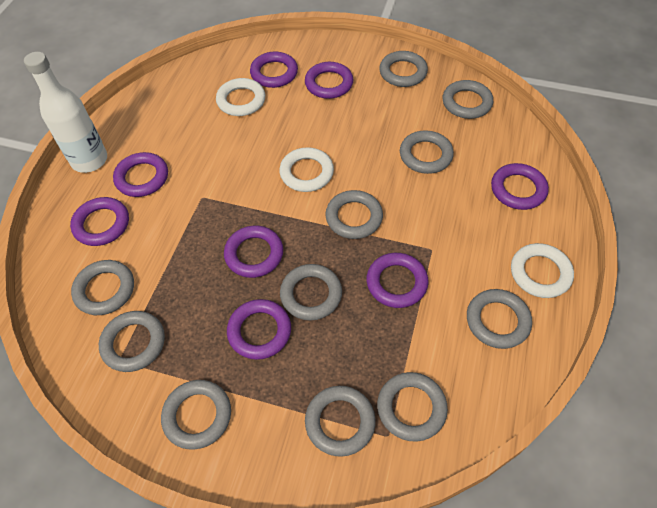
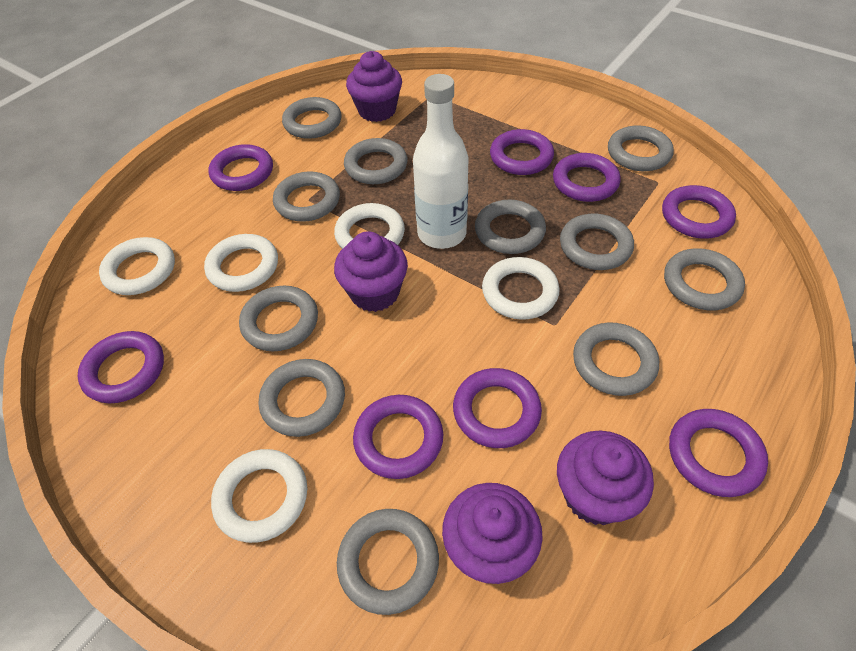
purple cupcake: 0 -> 4
white ring: 3 -> 5

